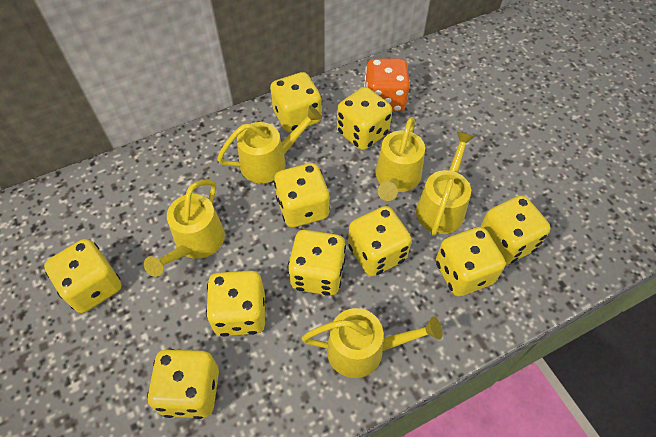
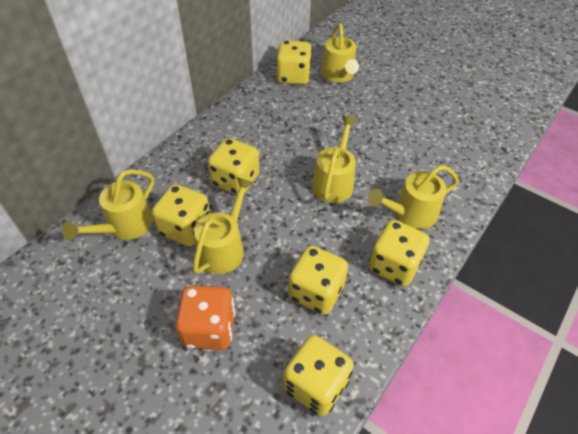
yellow dice: 10 -> 6

